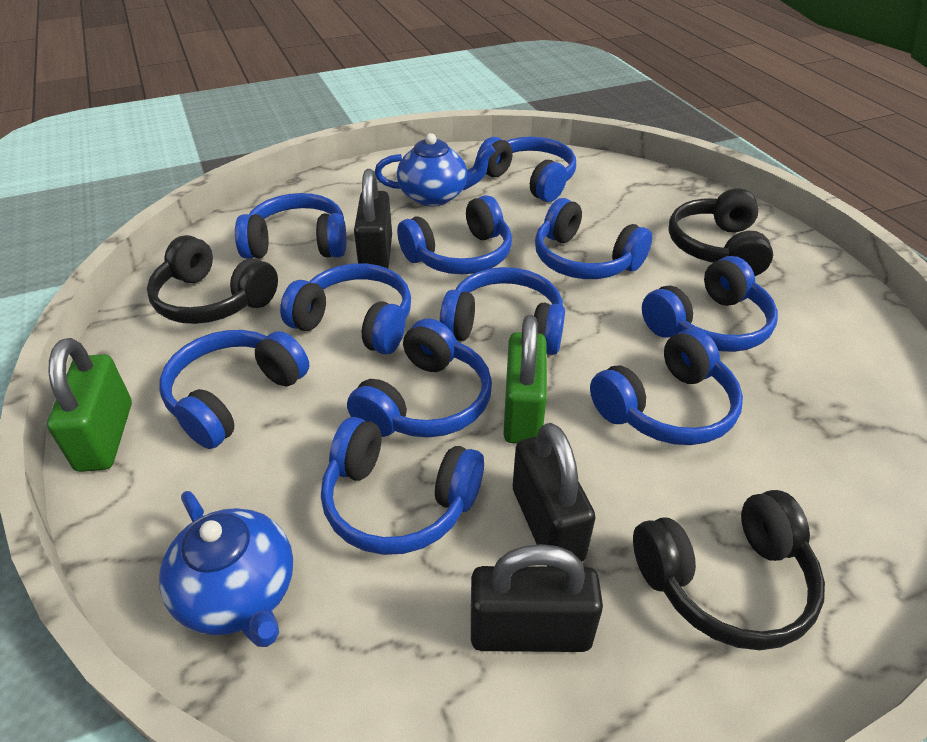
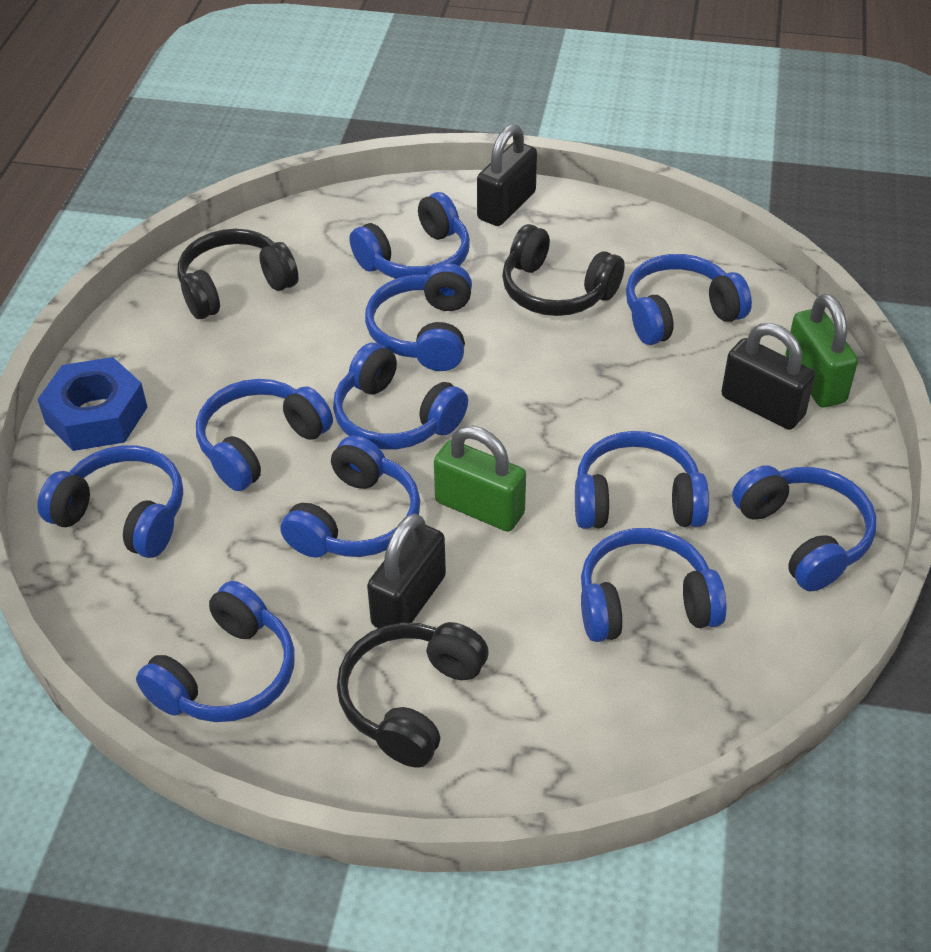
blue nut: 0 -> 1
blue teapot: 2 -> 0

